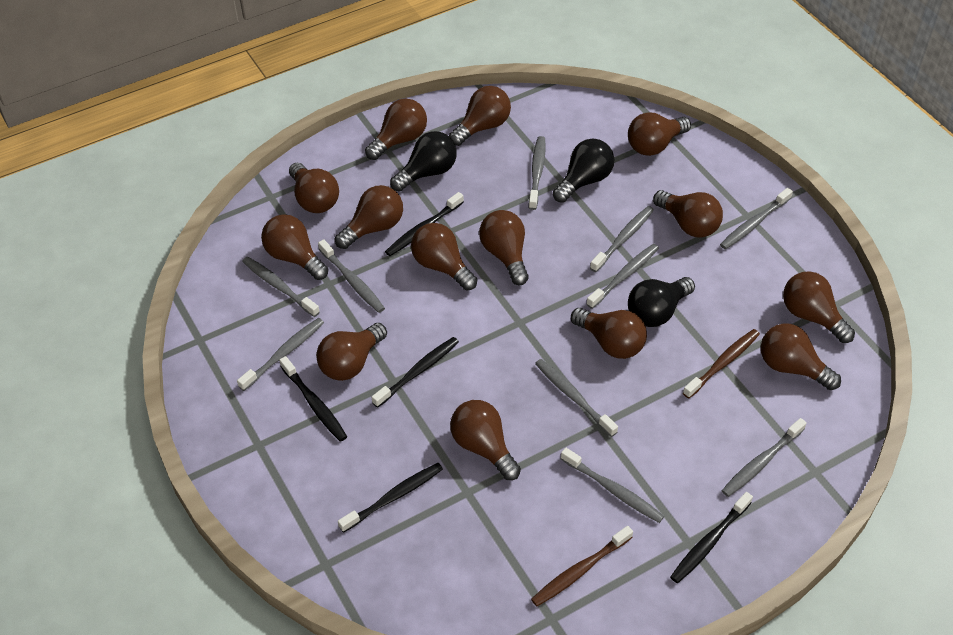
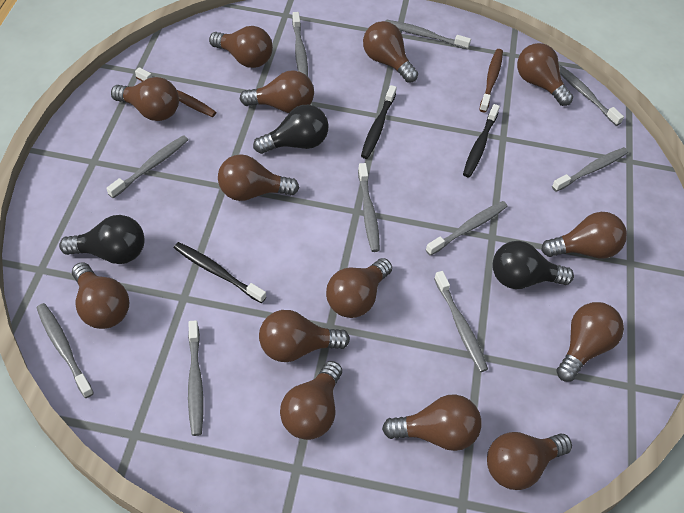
black toothbrush: 5 -> 3

